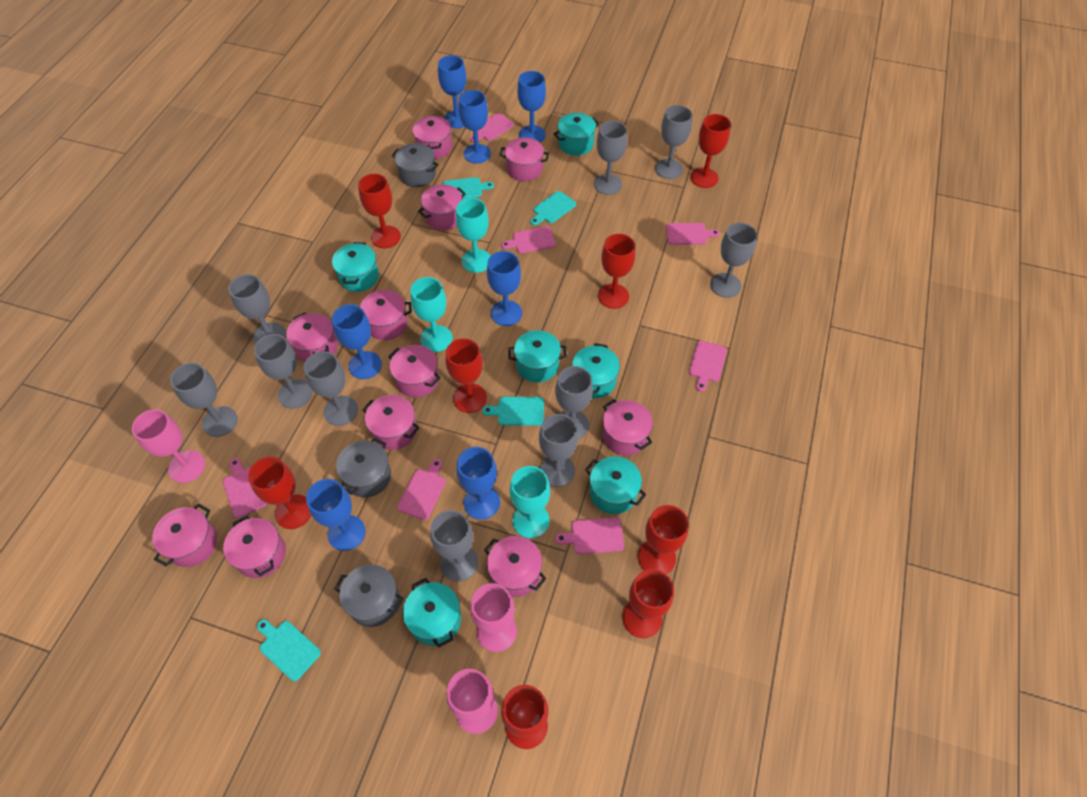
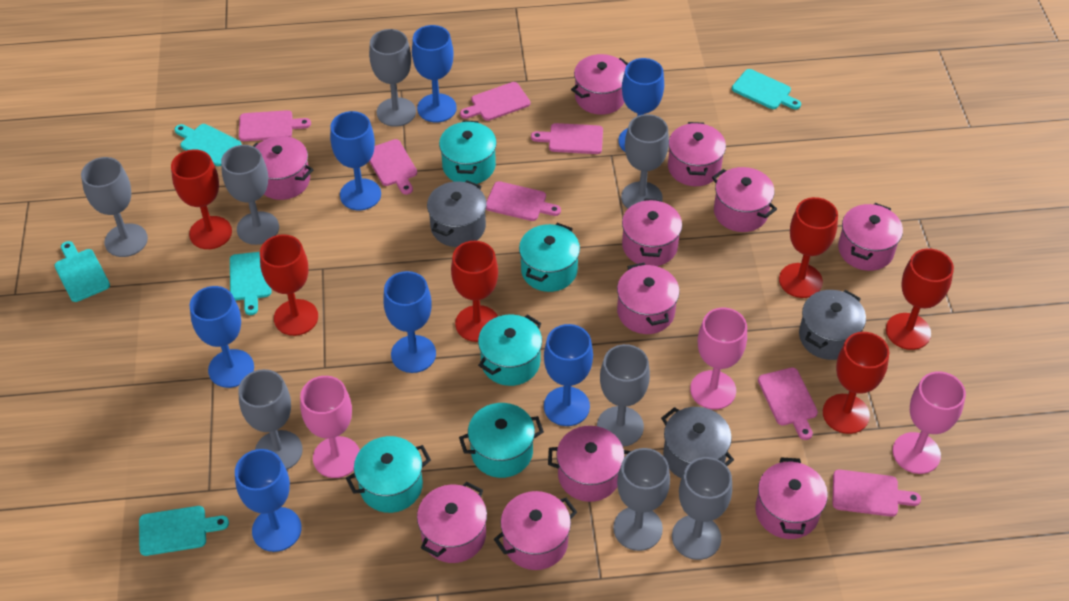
grey goblet: 10 -> 8
red goblet: 8 -> 6
turquoise cutting board: 4 -> 5
turquoise goblet: 3 -> 0
turquoise pot: 6 -> 5

